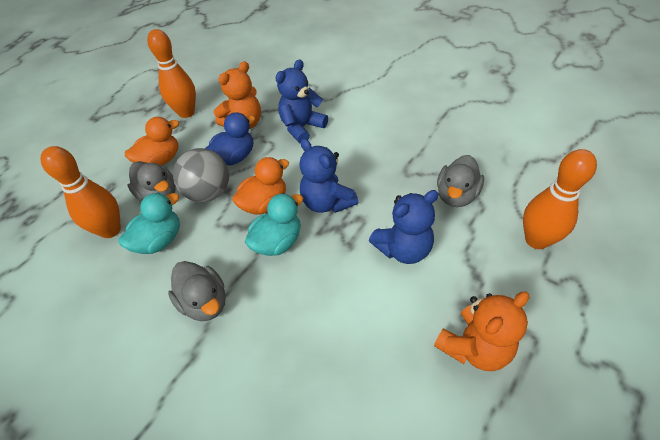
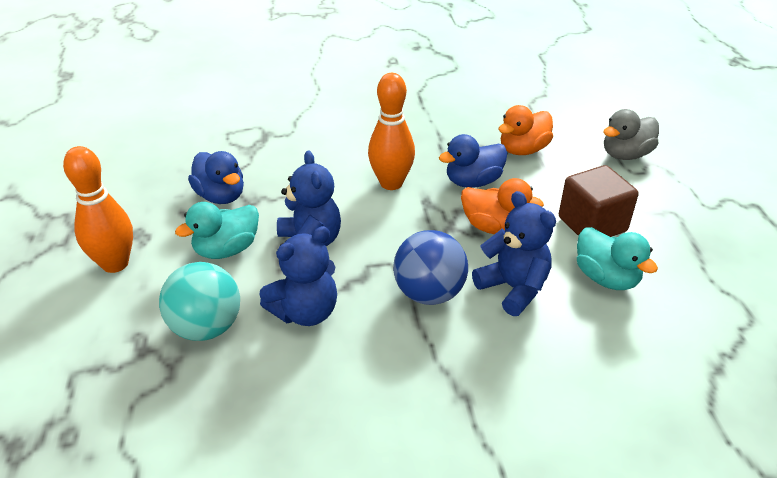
blue ball: 0 -> 1
blue duck: 1 -> 2
brown cube: 0 -> 1
grey ball: 1 -> 0
grey duck: 3 -> 1
orange bowling pin: 3 -> 2
orange teddy bear: 2 -> 0
turquoise ball: 0 -> 1

